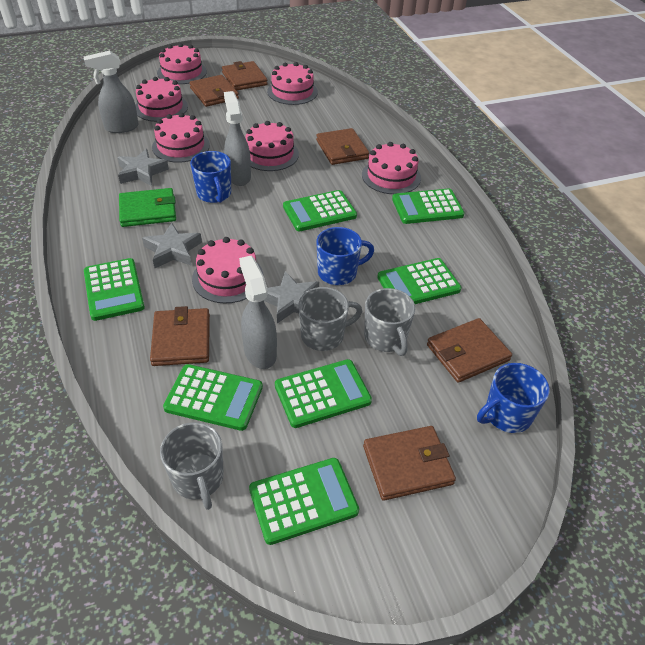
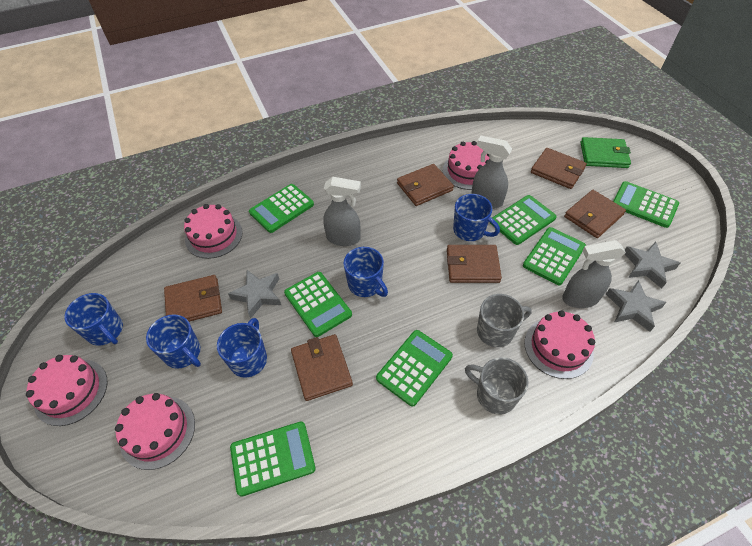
blue mug: 3 -> 5
grey mug: 3 -> 2
pink cake: 7 -> 5

